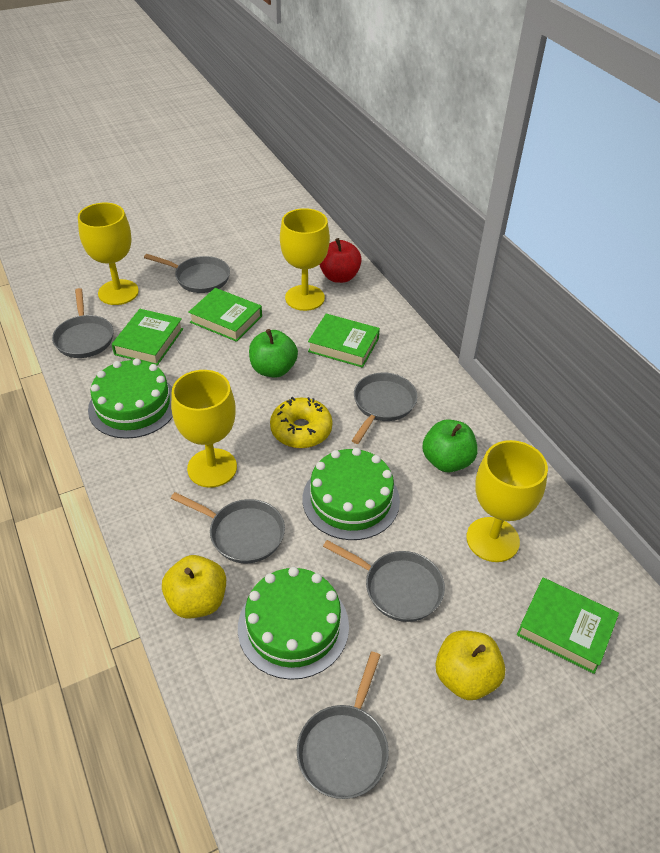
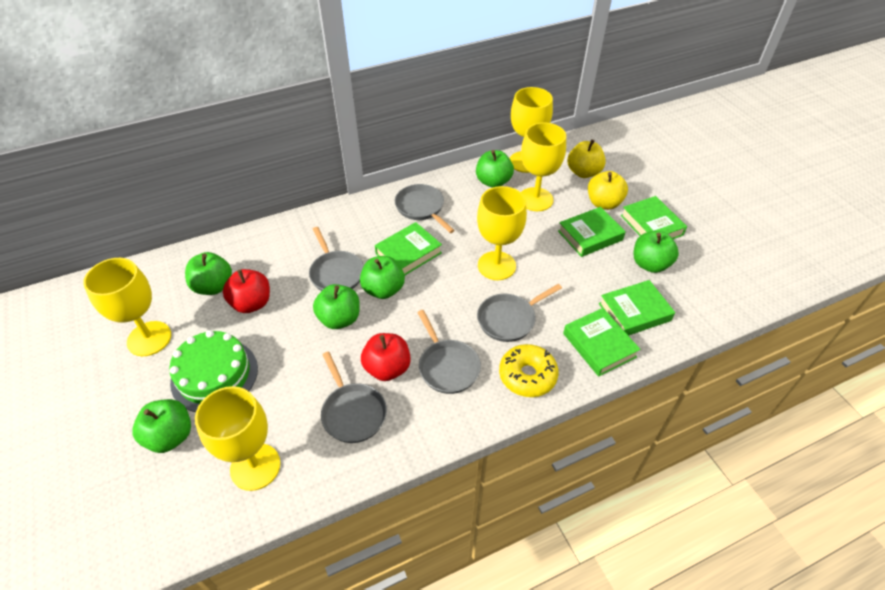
green apple: 2 -> 6
green book: 4 -> 5
green cake: 3 -> 1
grey pan: 6 -> 5
red apple: 1 -> 2
yellow goblet: 4 -> 5

